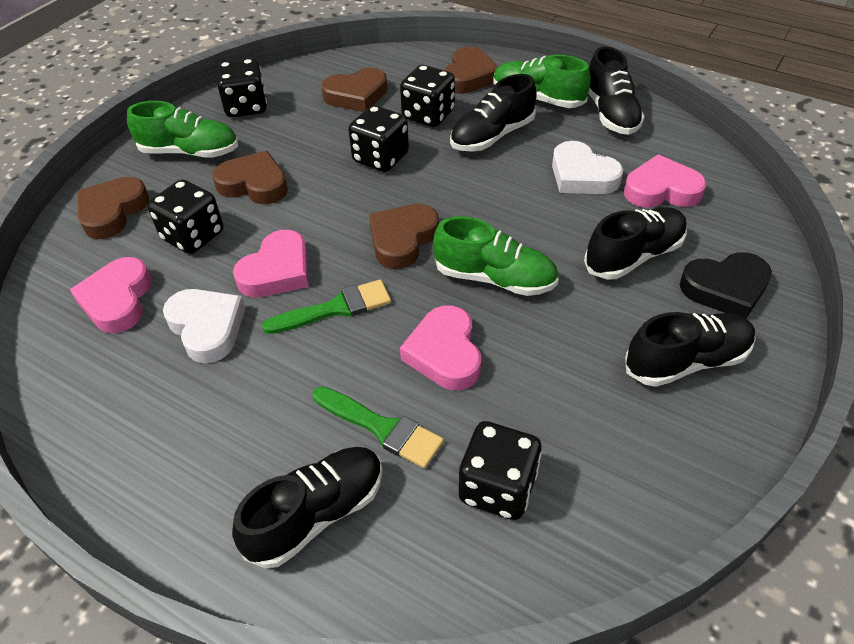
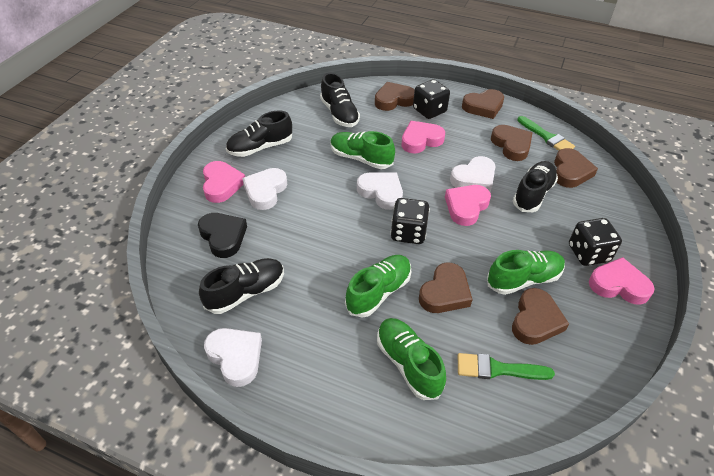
black dice: 5 -> 3
black shoe: 5 -> 4
brown heart: 5 -> 6
green shoe: 3 -> 4
white heart: 2 -> 4

